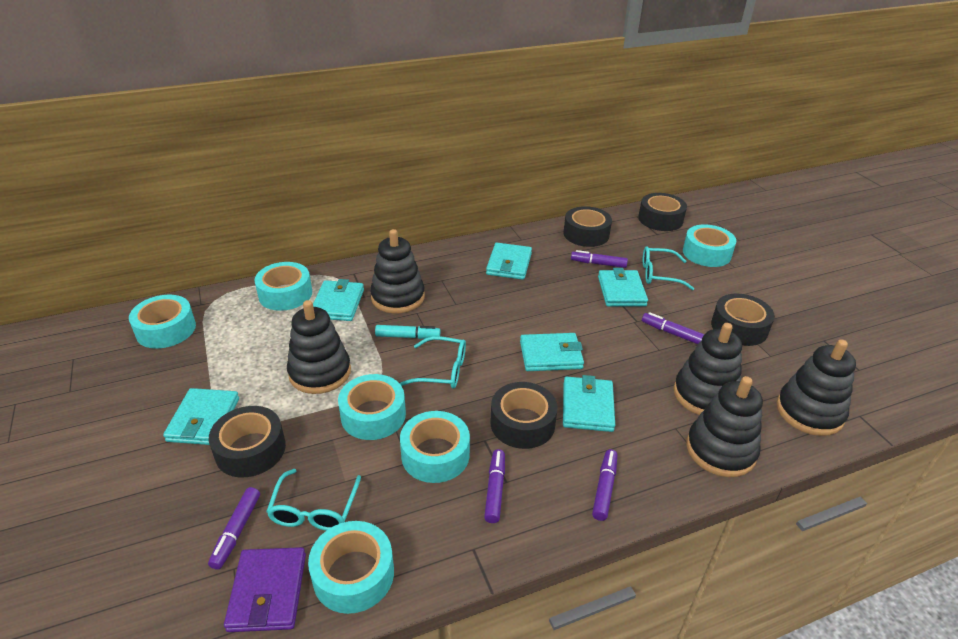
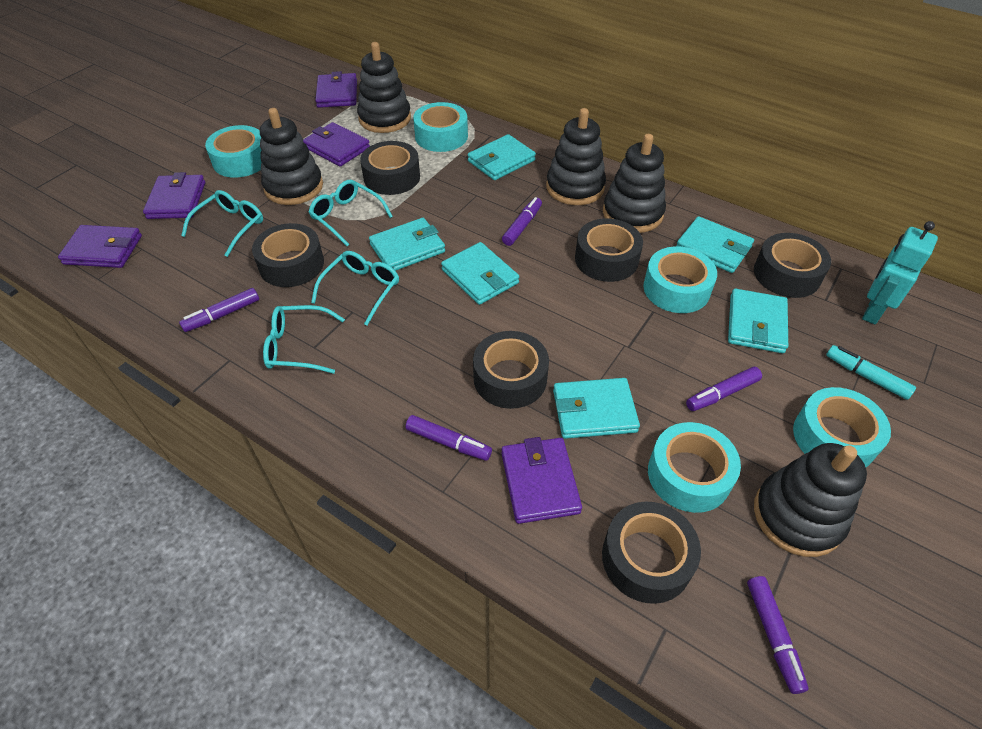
black tape: 5 -> 6
purple wallet: 1 -> 5
turquoise glasses: 3 -> 4
turquoise robot: 0 -> 1
turquoise tape: 6 -> 5

